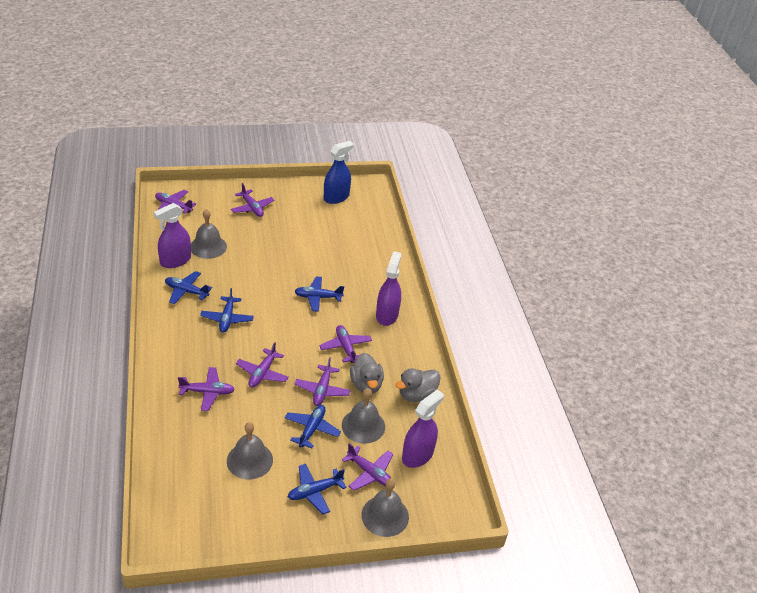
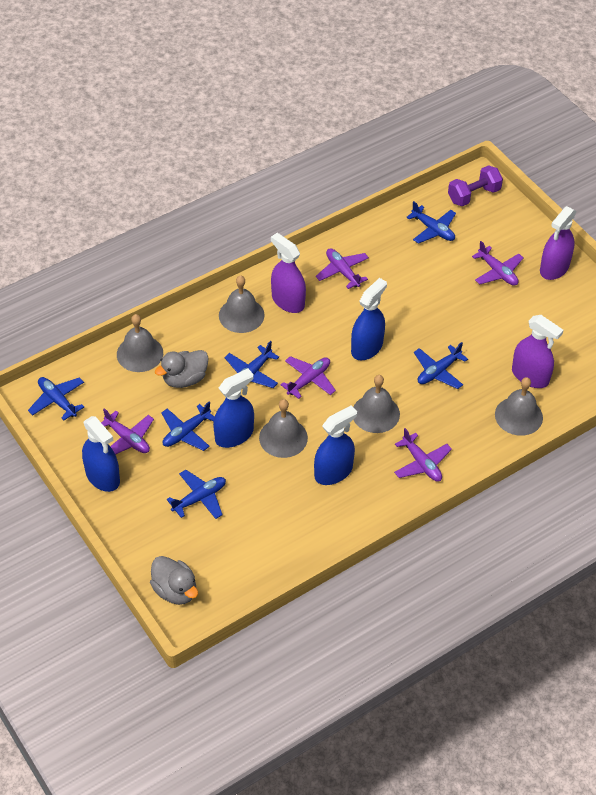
blue plane: 5 -> 6
blue spray bottle: 1 -> 4
grey bell: 4 -> 5
purple dumbbell: 0 -> 1
purple plane: 7 -> 5

